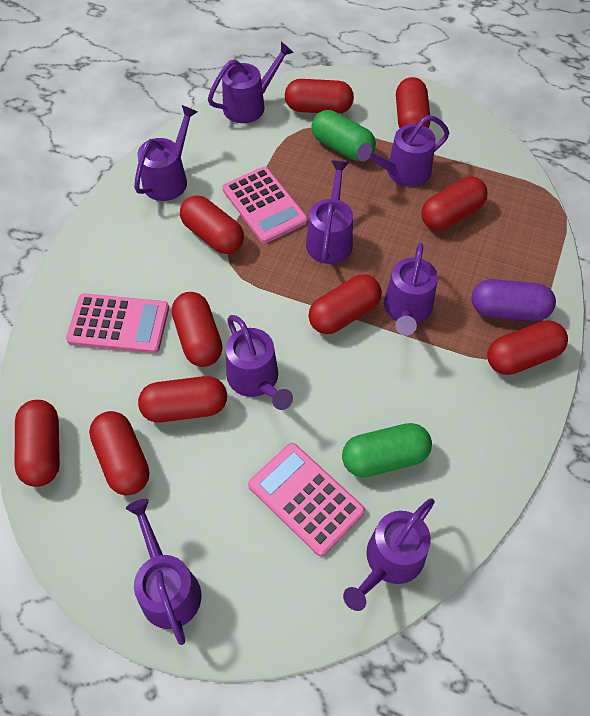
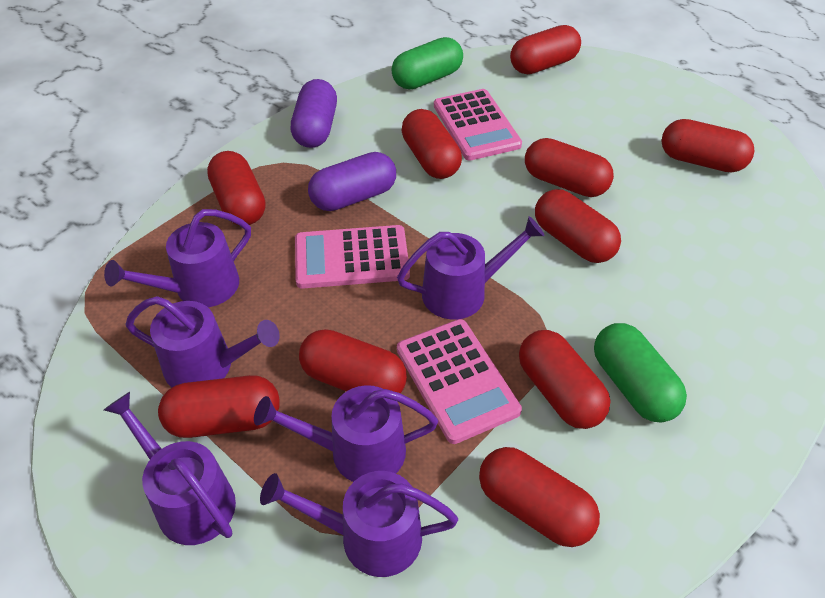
purple capsule: 1 -> 2
purple watering can: 8 -> 6

